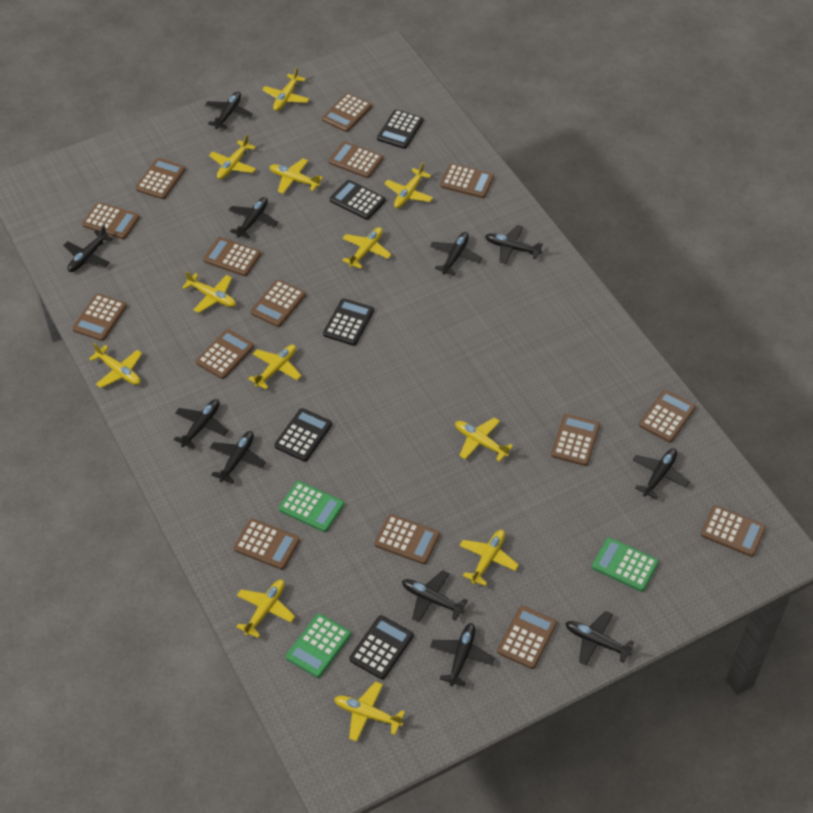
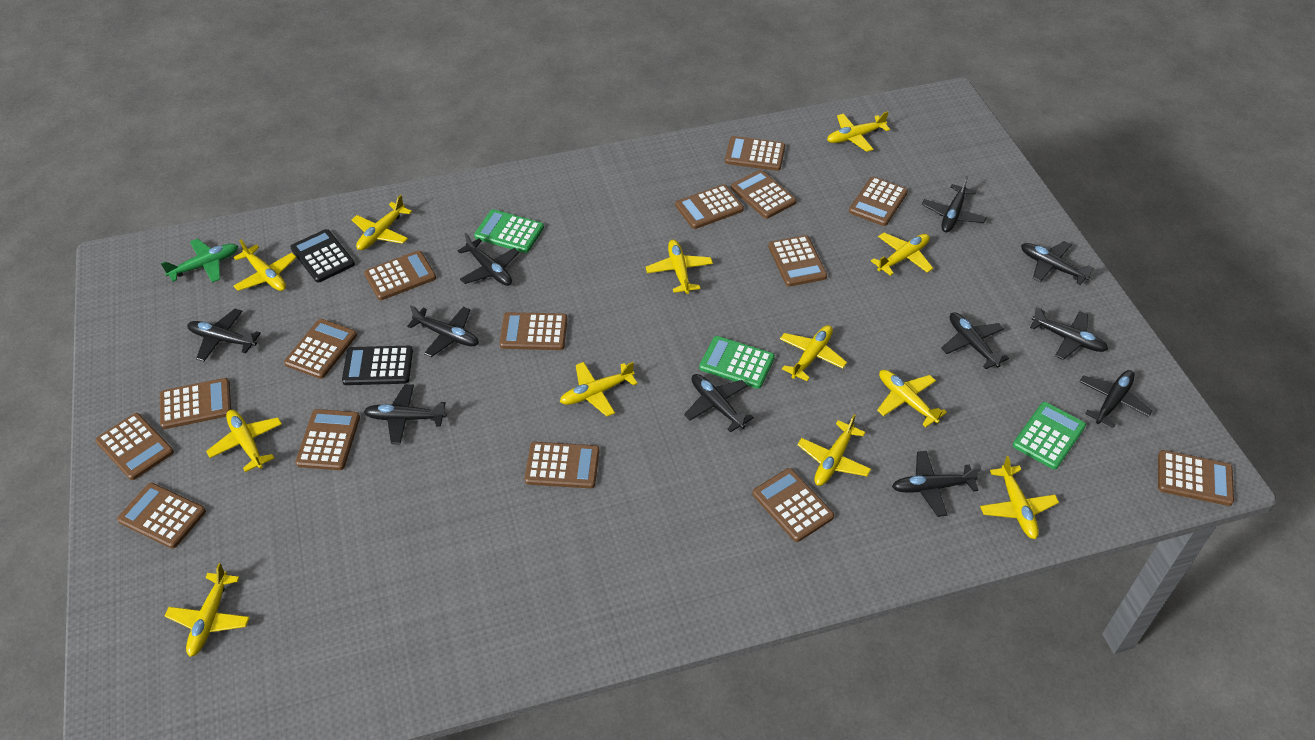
black calculator: 5 -> 2
green plane: 0 -> 1

